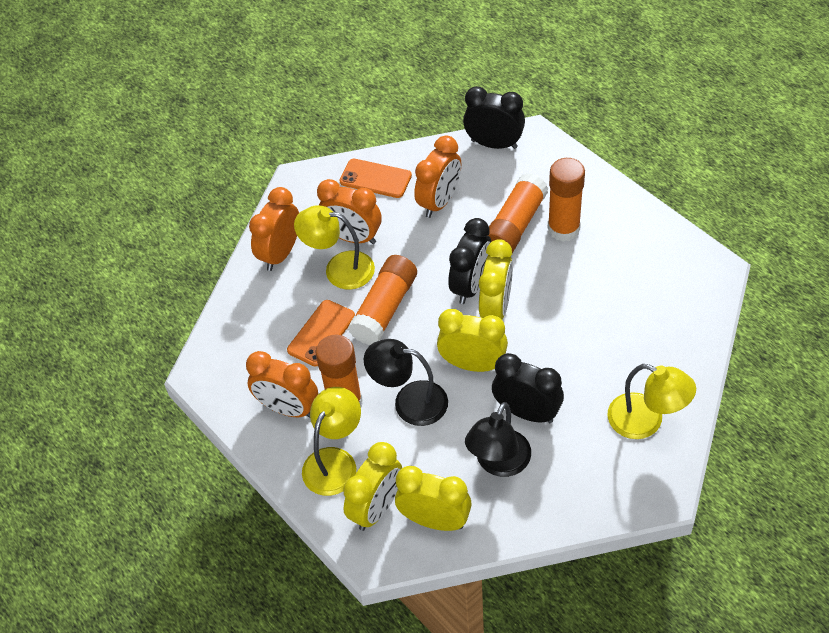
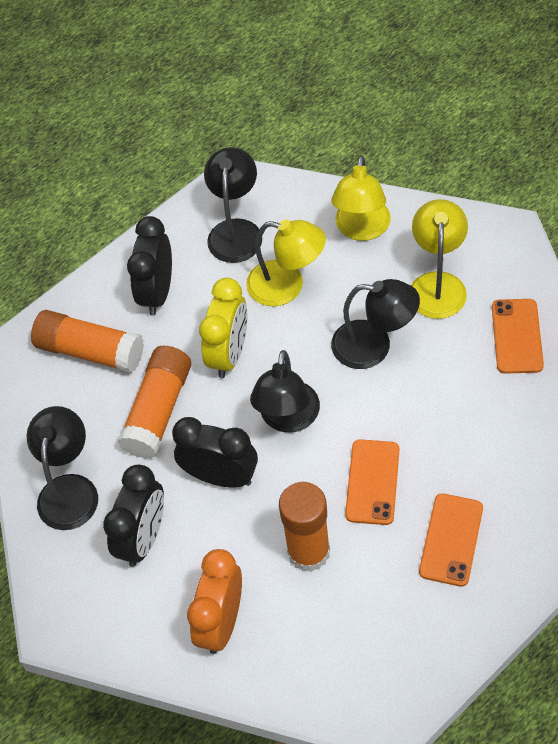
black lamp: 2 -> 4
orange clock: 4 -> 1
orange glue stick: 4 -> 3
orange phone: 2 -> 3
yellow clock: 4 -> 1

